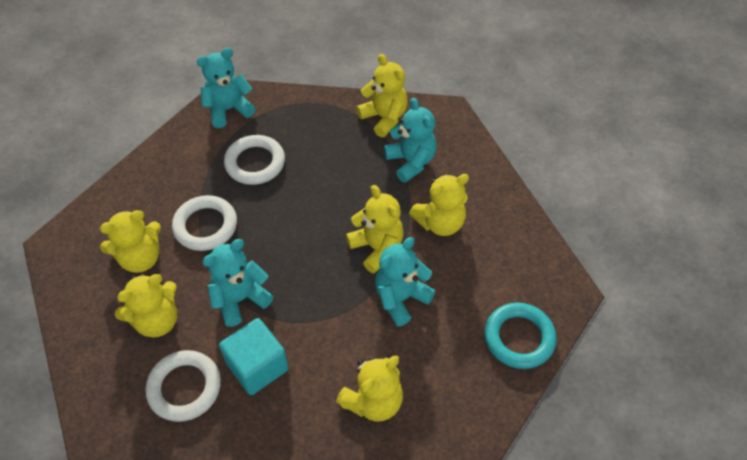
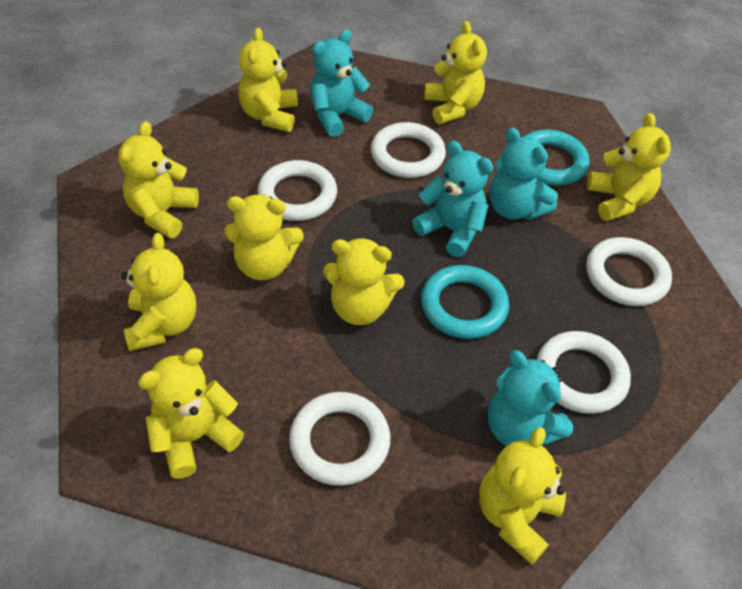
turquoise cube: 1 -> 0
turquoise ring: 1 -> 2
white ring: 3 -> 5
yellow teddy bear: 6 -> 9

